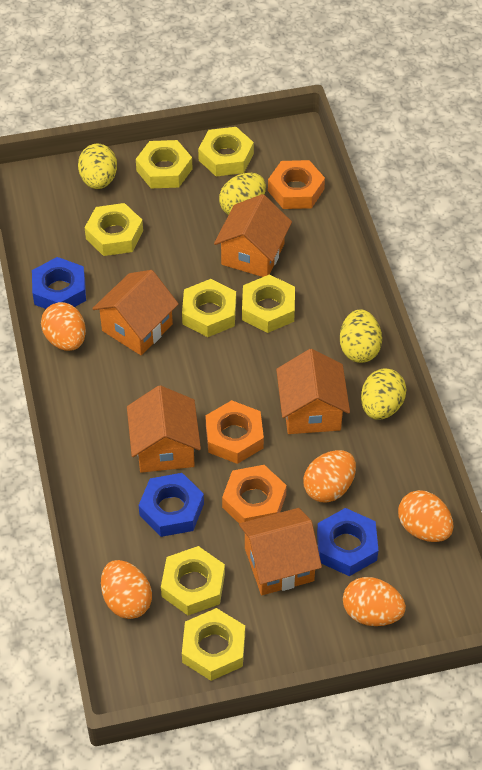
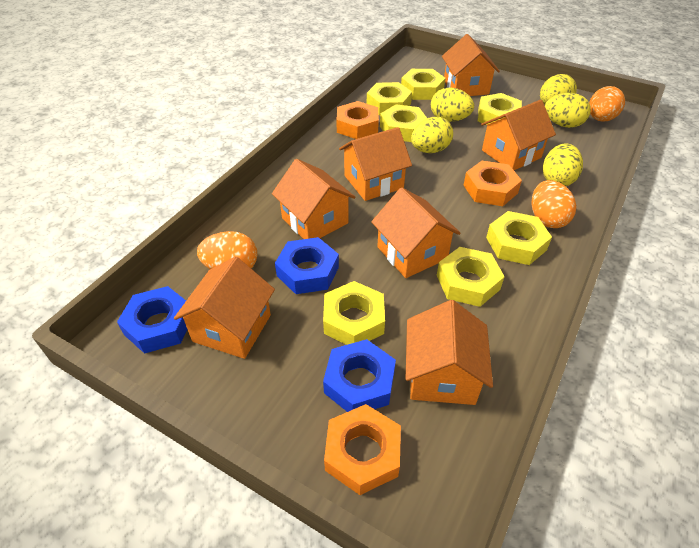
orange egg: 5 -> 3
orange house: 5 -> 7
yellow egg: 4 -> 5

